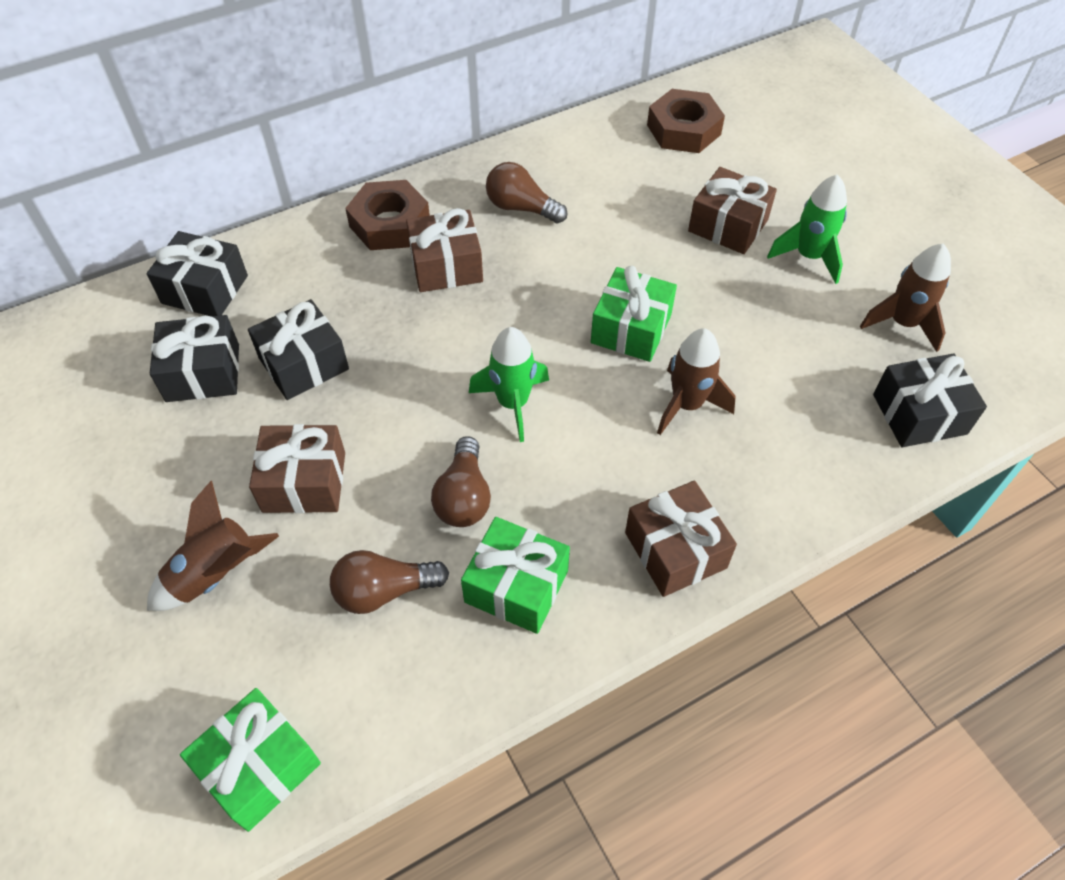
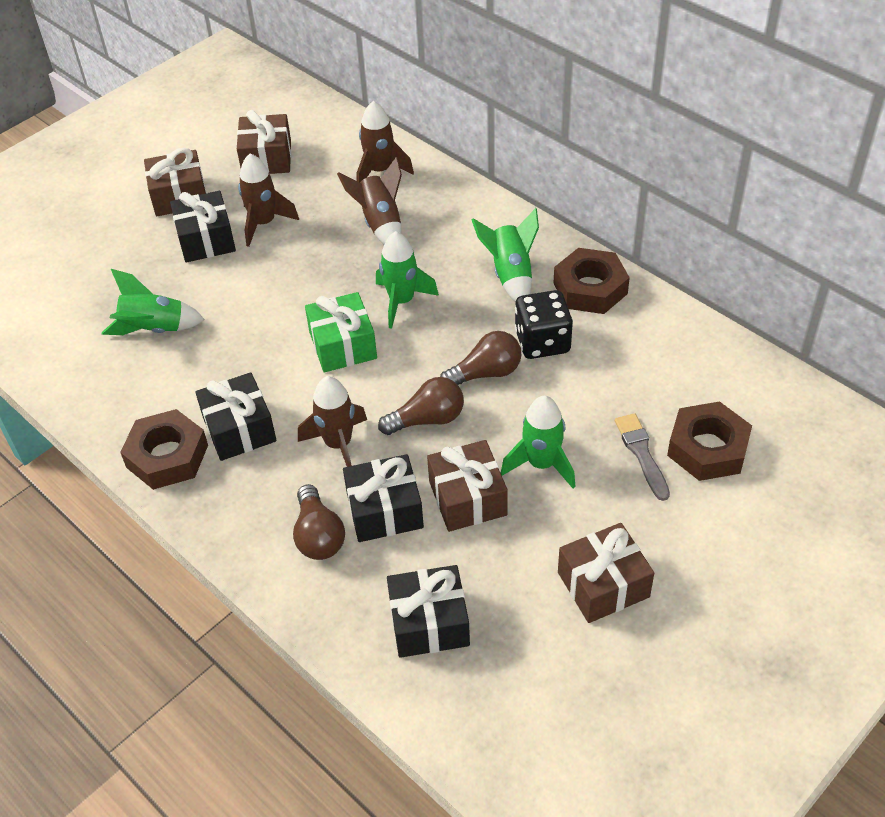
black dice: 0 -> 1
brown nut: 2 -> 3
brown rocket: 3 -> 4
green gift: 3 -> 1
green rocket: 2 -> 4
grey brush: 0 -> 1

